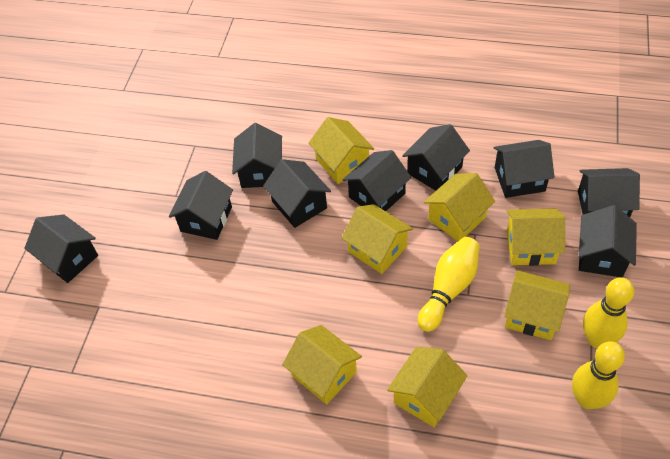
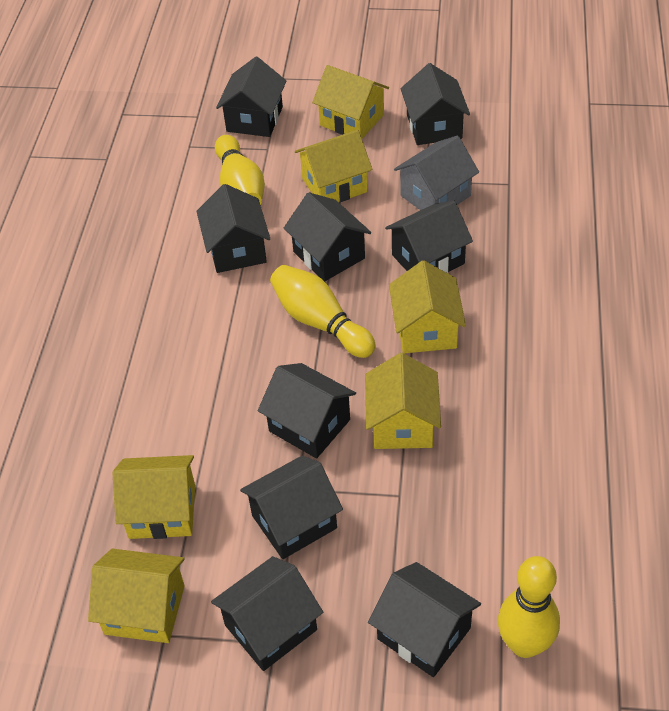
grey house: 0 -> 1
yellow house: 7 -> 6

